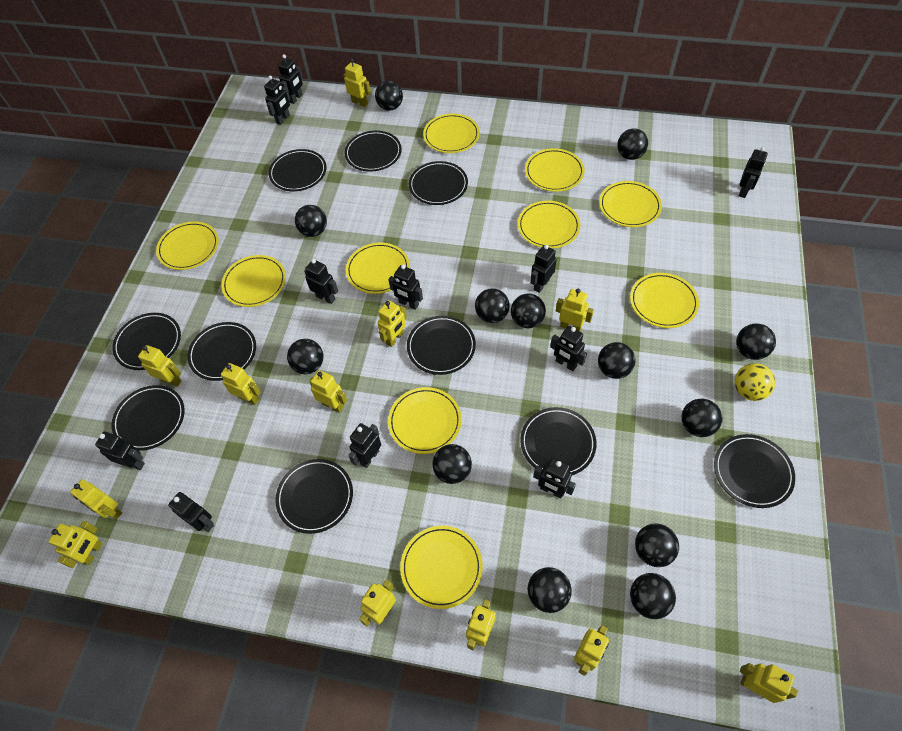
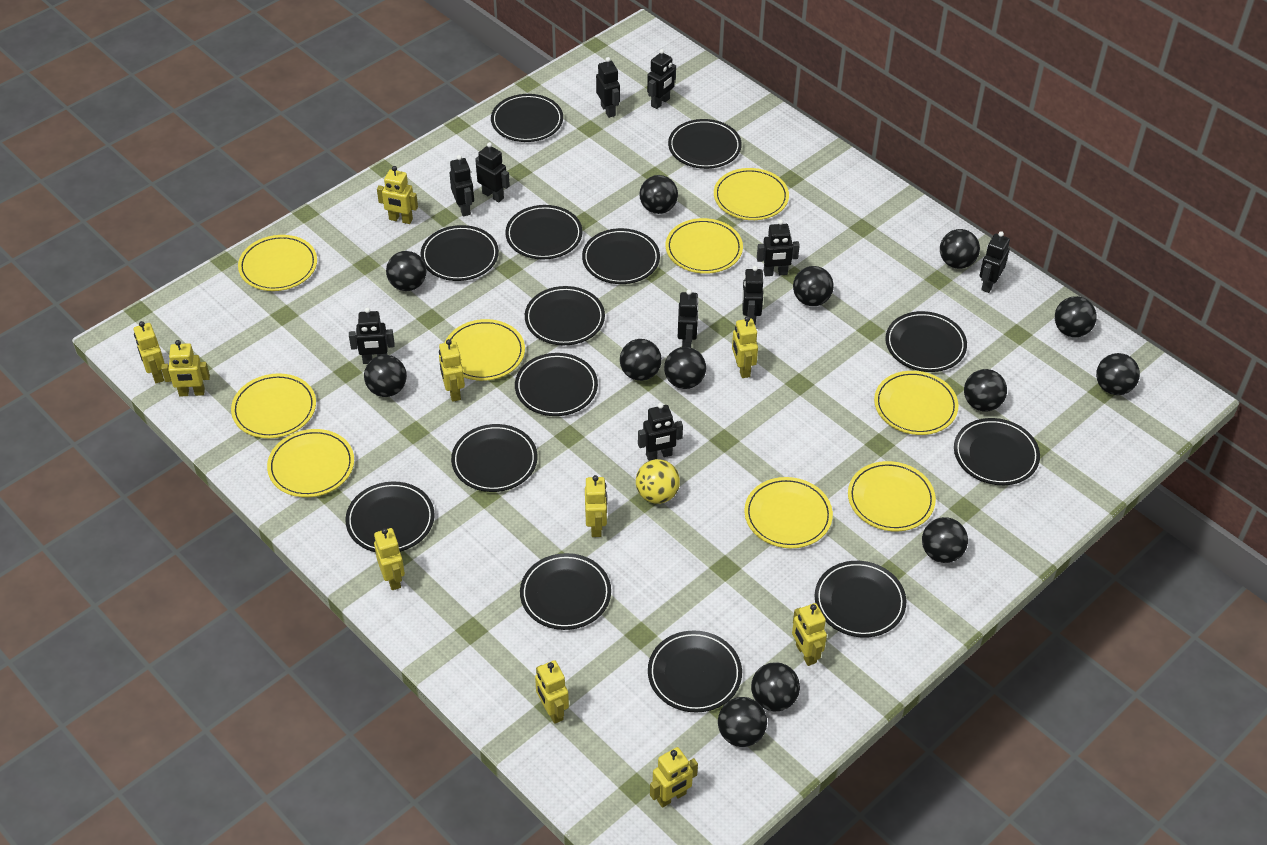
black plate: 10 -> 14
black robot: 11 -> 10
yellow plate: 10 -> 9
yellow robot: 12 -> 10

